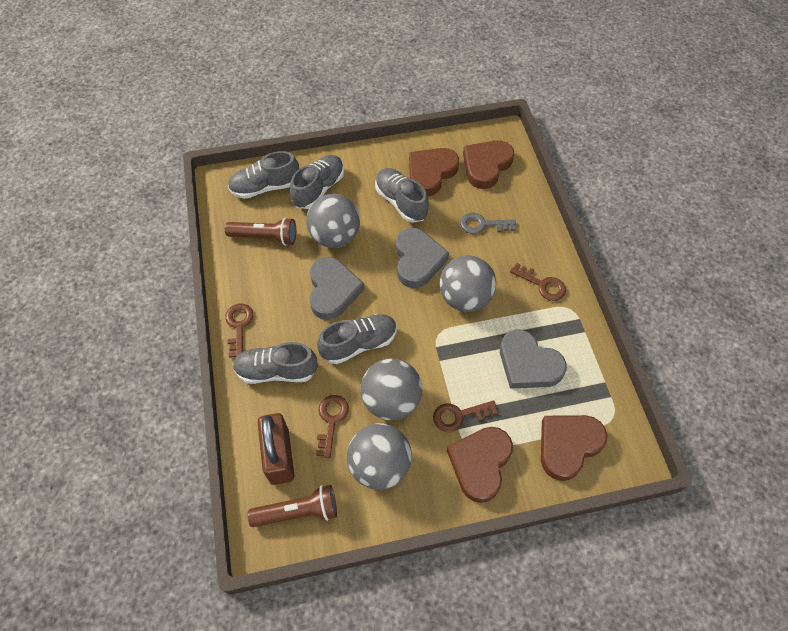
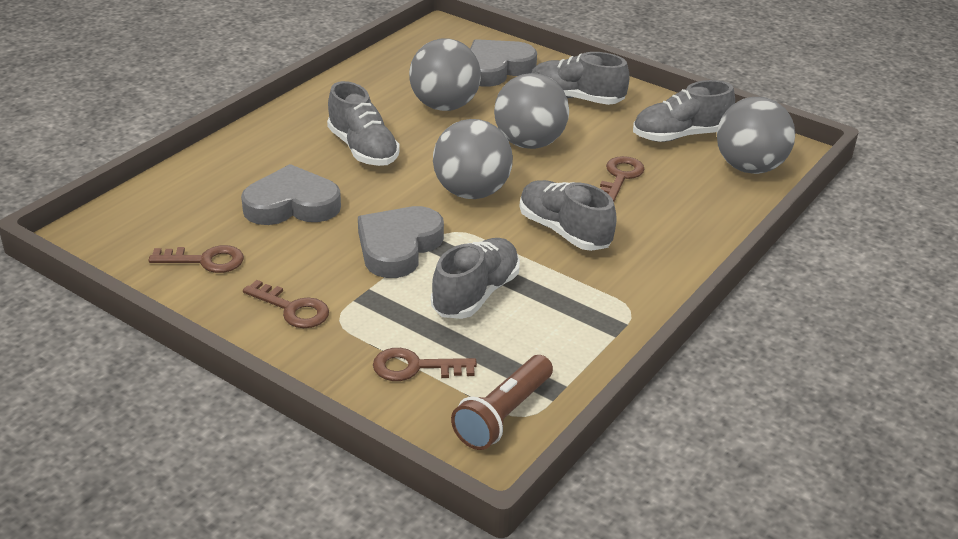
brown flashlight: 2 -> 1
brown heart: 4 -> 0
brown padlock: 1 -> 0
grey key: 1 -> 0

